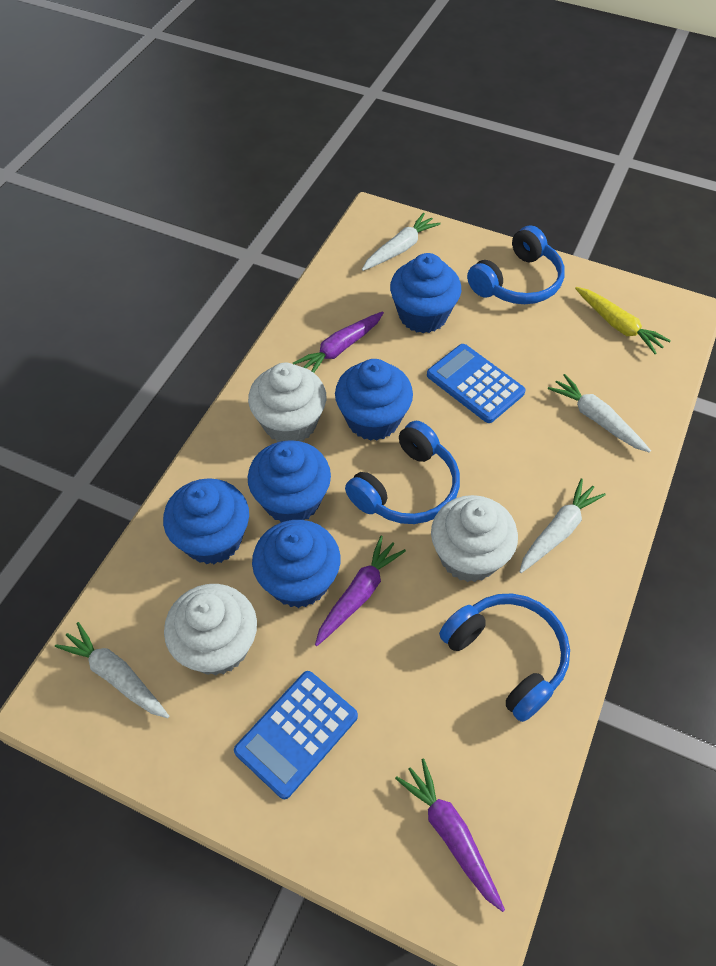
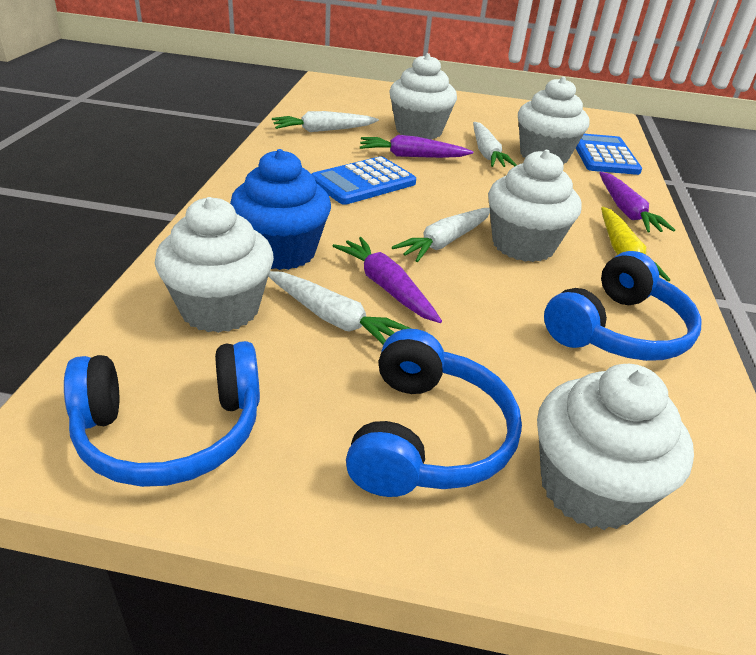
blue cupcake: 5 -> 1
white cupcake: 3 -> 5

